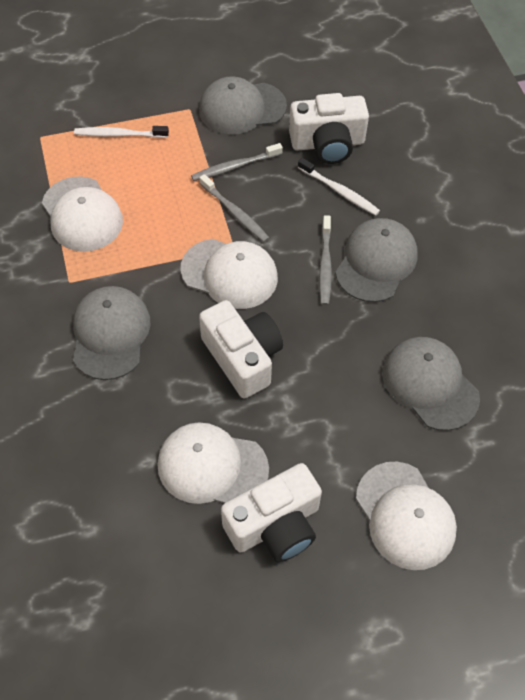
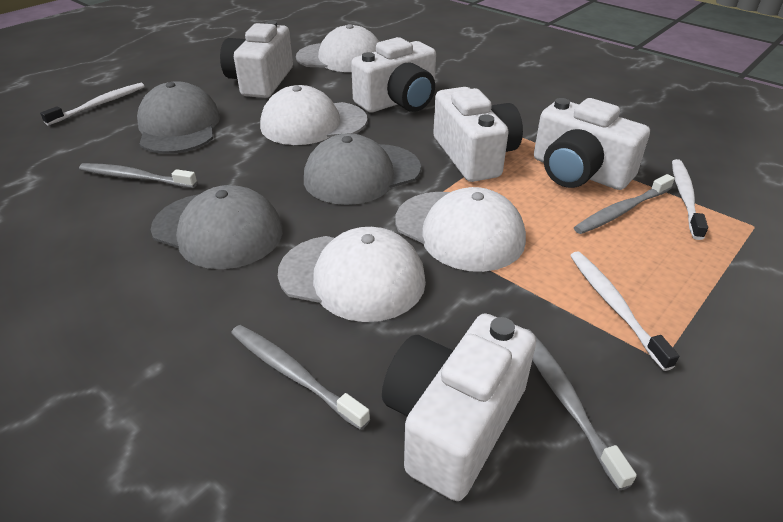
grey cap: 4 -> 3
grey toothbrush: 3 -> 4
white camera: 3 -> 5
white toothbrush: 2 -> 3

